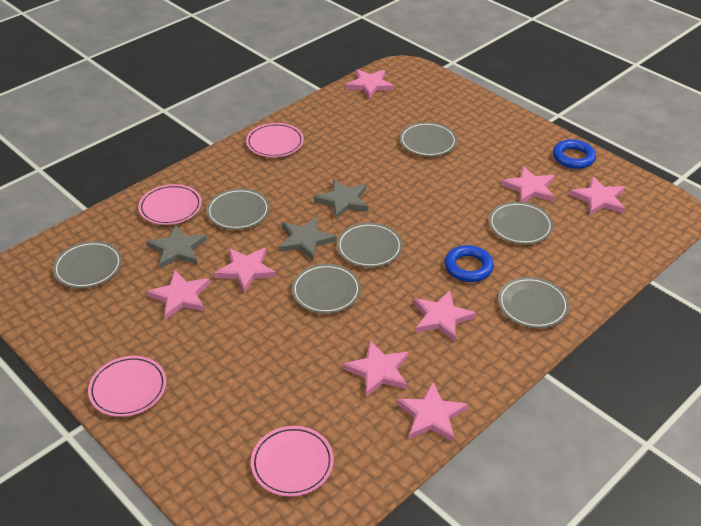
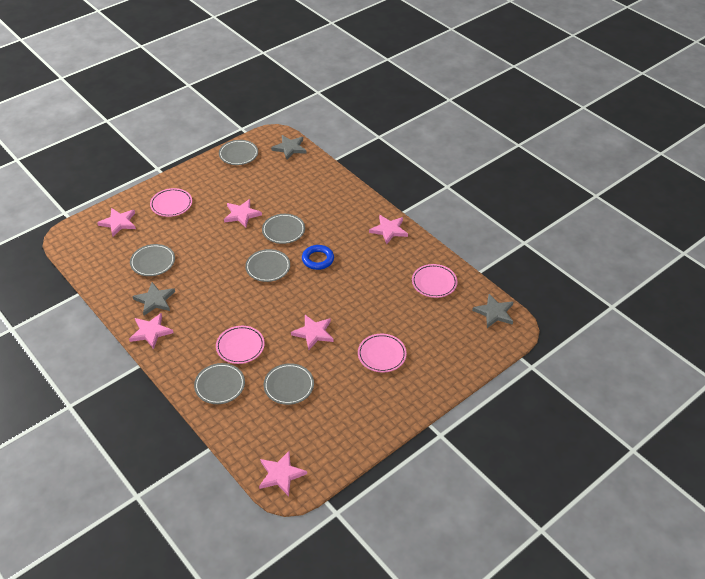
blue ring: 2 -> 1
grey plate: 7 -> 6
pink star: 8 -> 6

